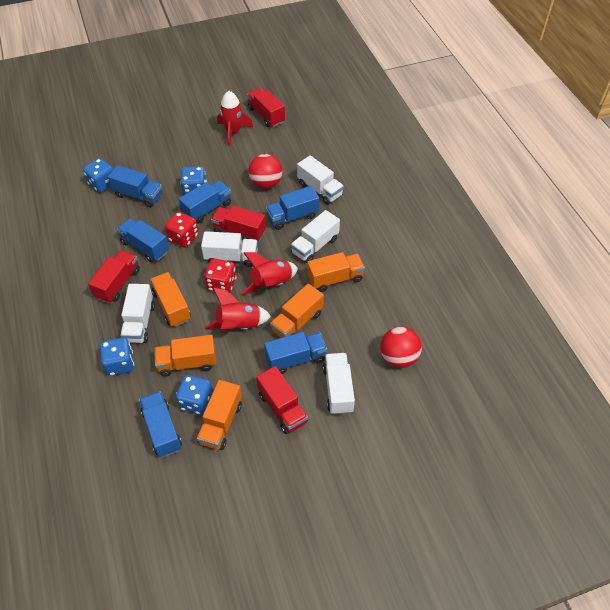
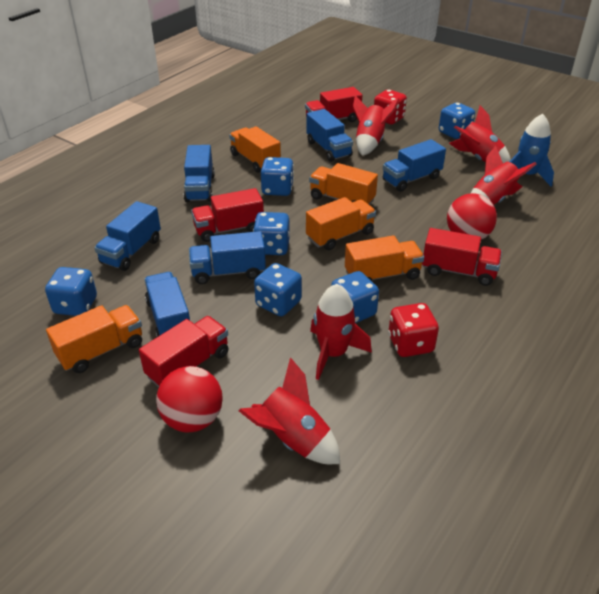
blue dice: 4 -> 6
blue rocket: 0 -> 1
red rocket: 3 -> 5
white truck: 5 -> 0

